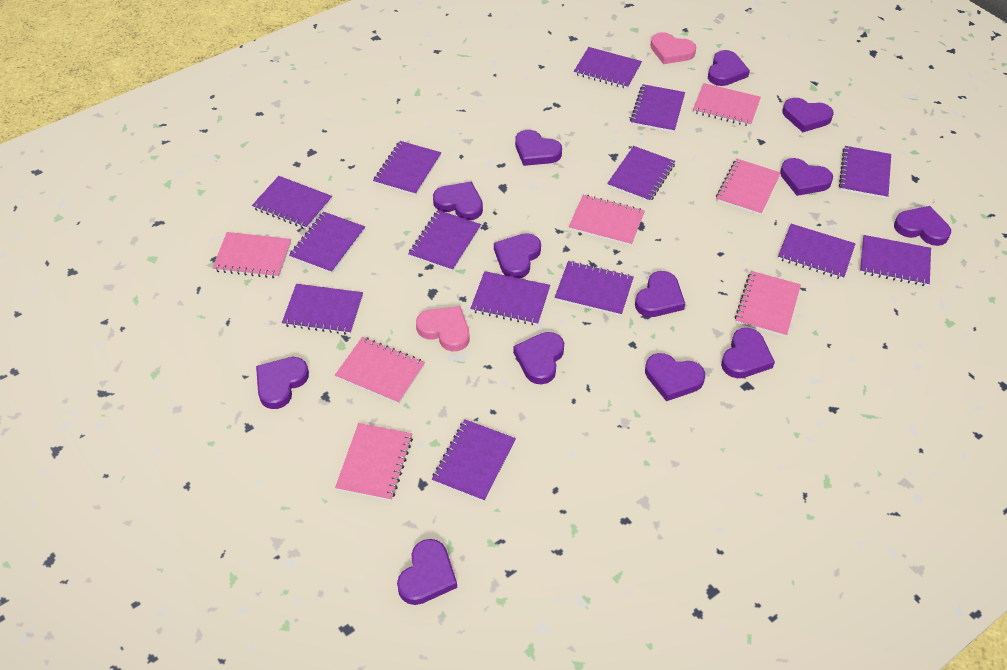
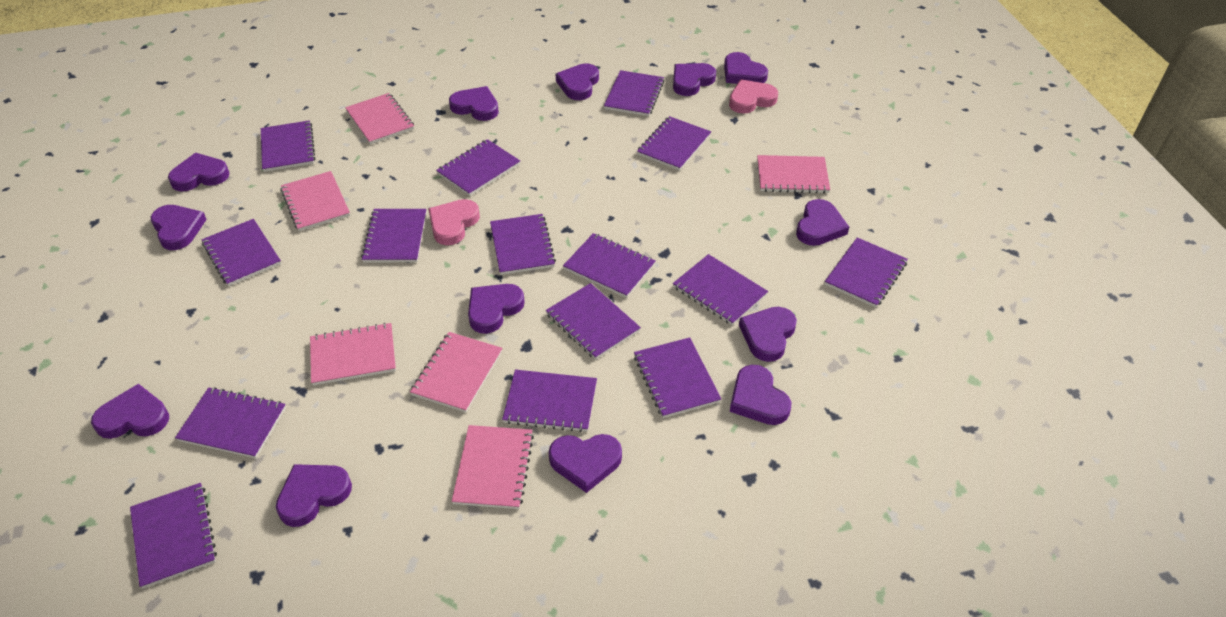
pink notebook: 7 -> 6
purple notebook: 14 -> 15

